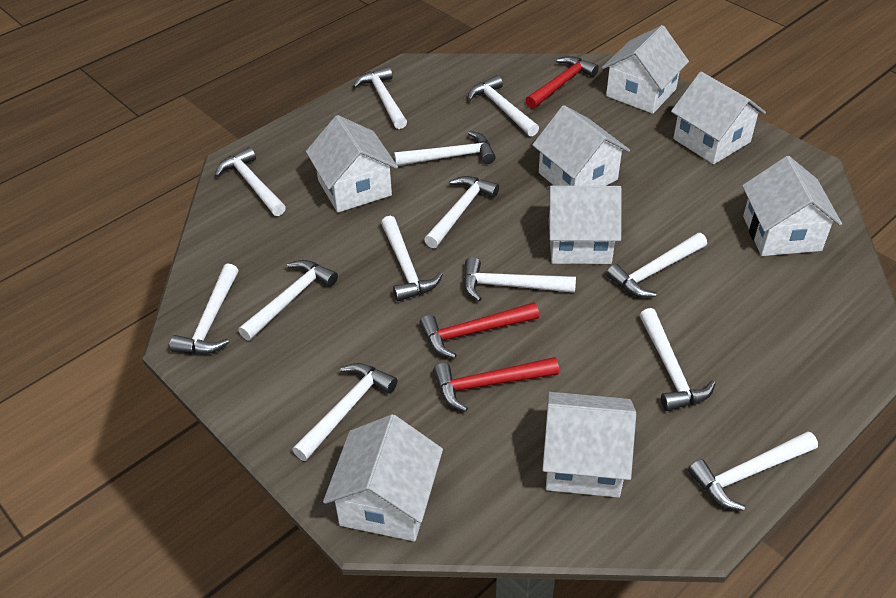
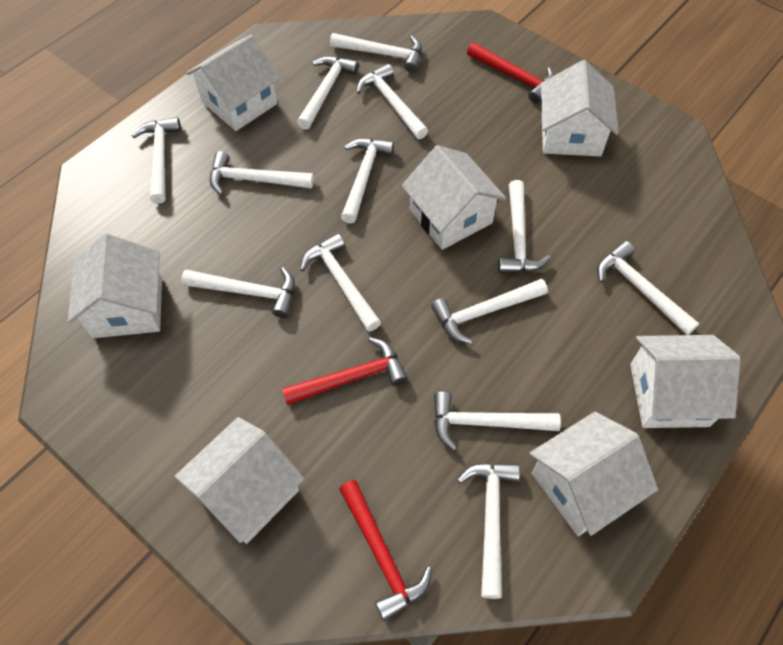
white house: 8 -> 7

